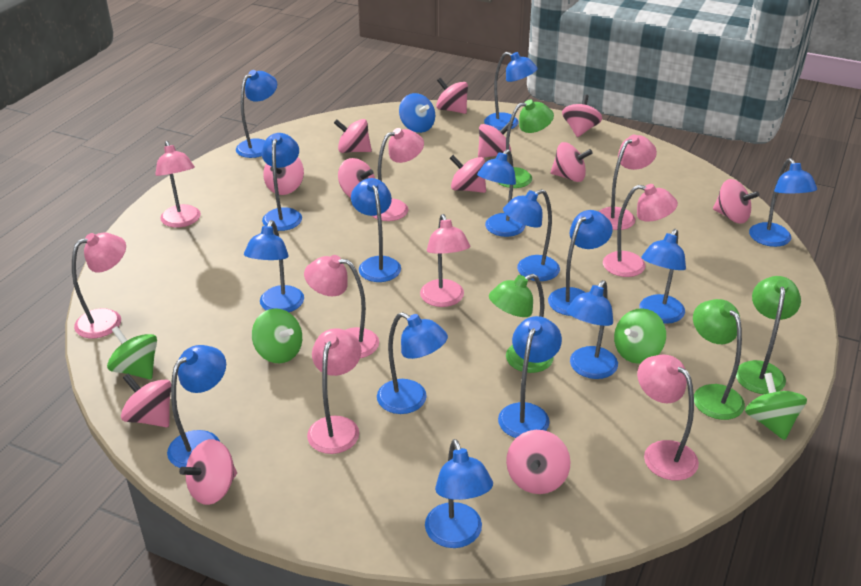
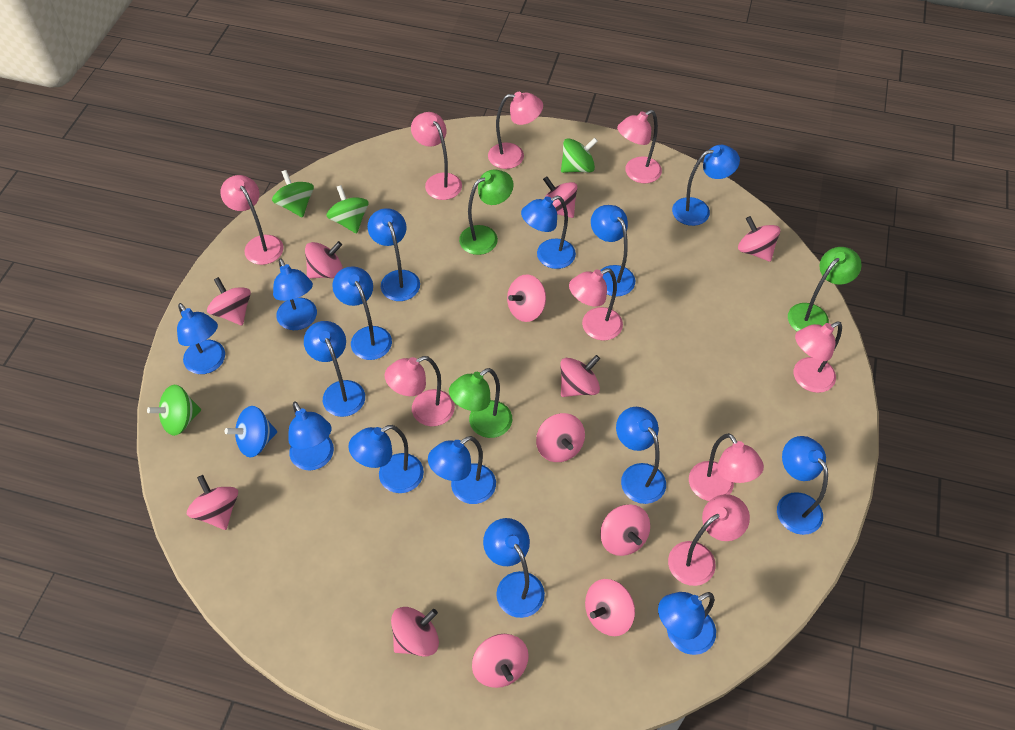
green lamp: 4 -> 3

